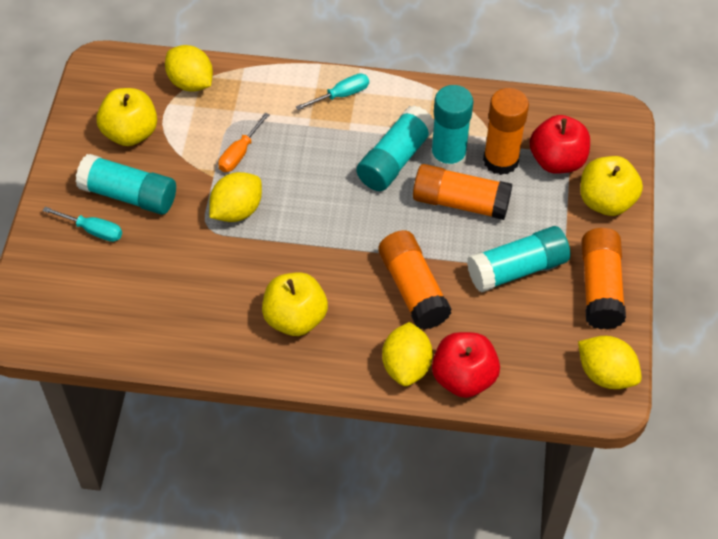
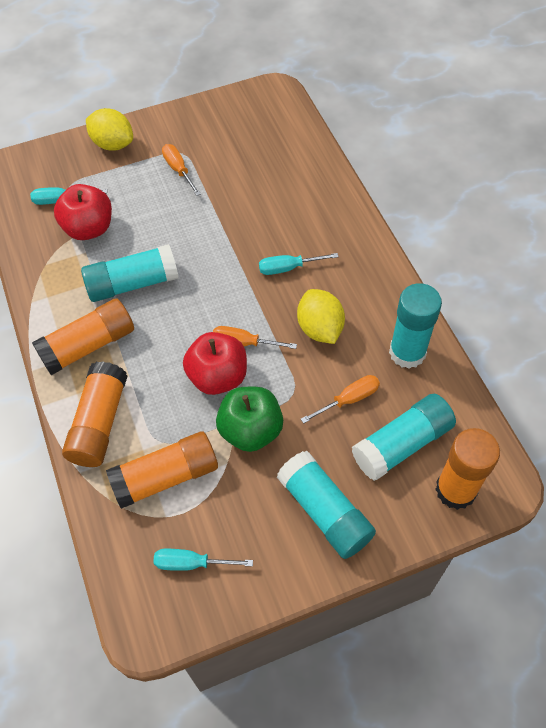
green apple: 0 -> 1
orange screwdriver: 1 -> 3
turquoise screwdriver: 2 -> 3
yellow apple: 3 -> 0
yellow lemon: 4 -> 2

